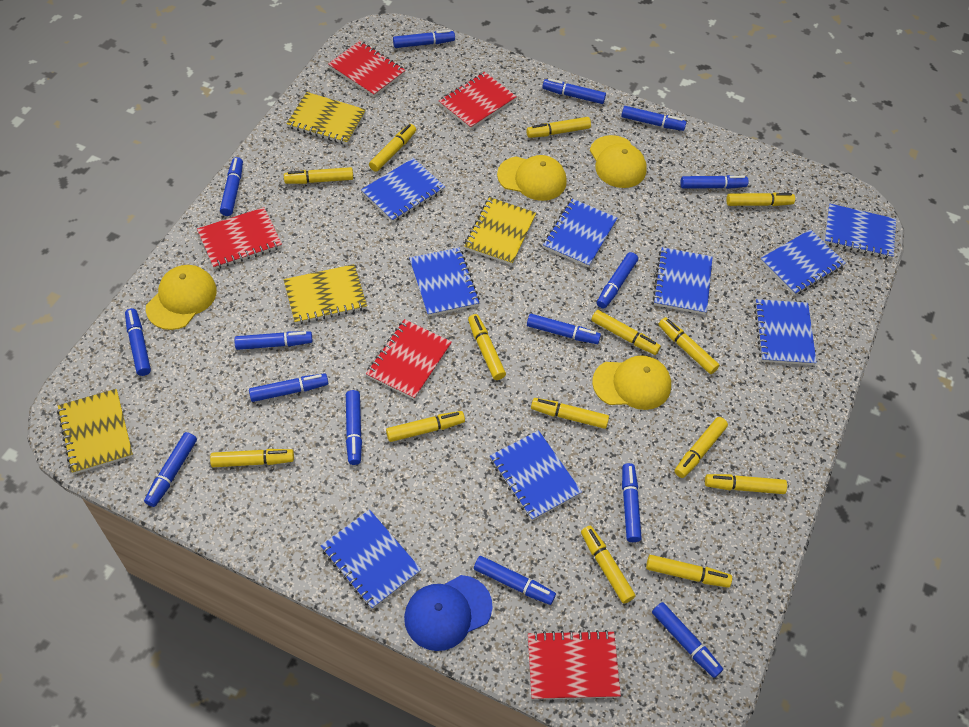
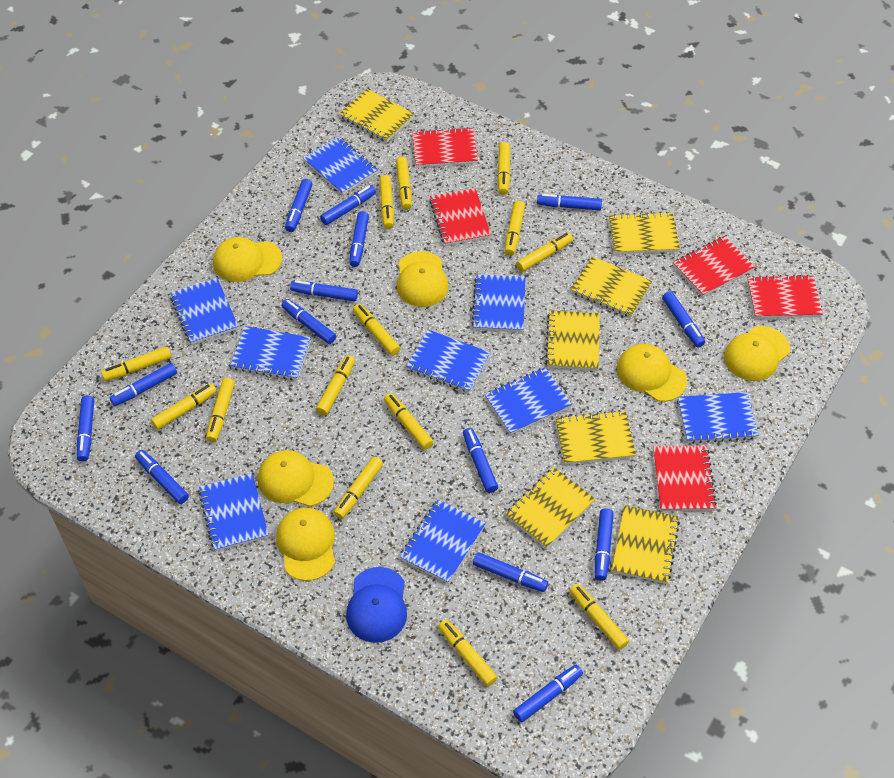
blue marker: 15 -> 14
yellow cap: 4 -> 6
yellow notebook: 4 -> 7

